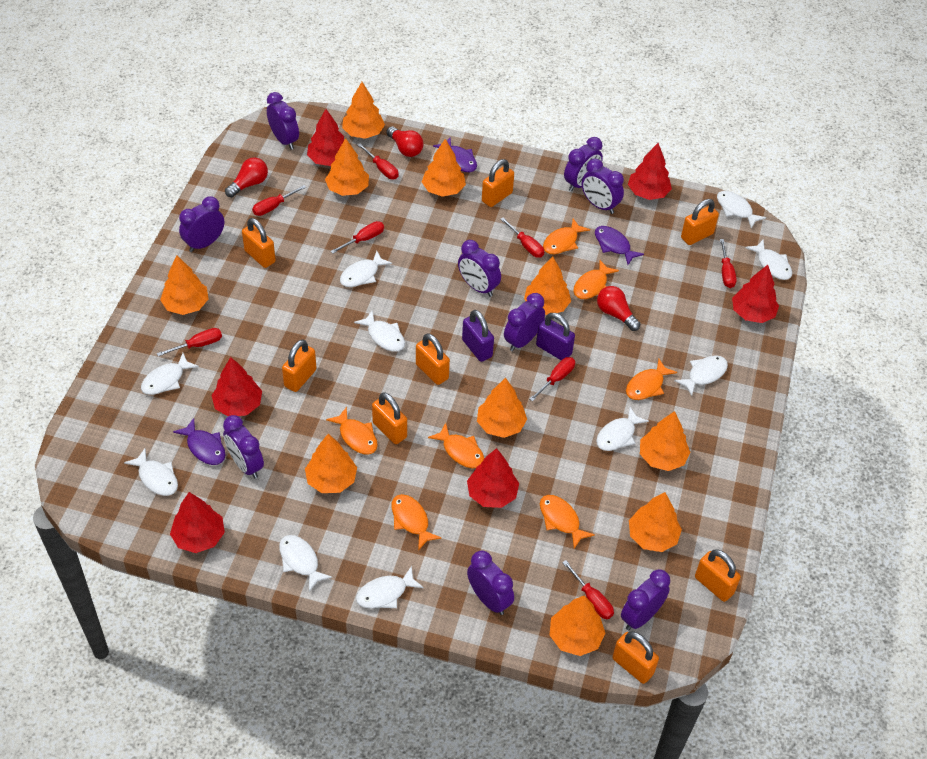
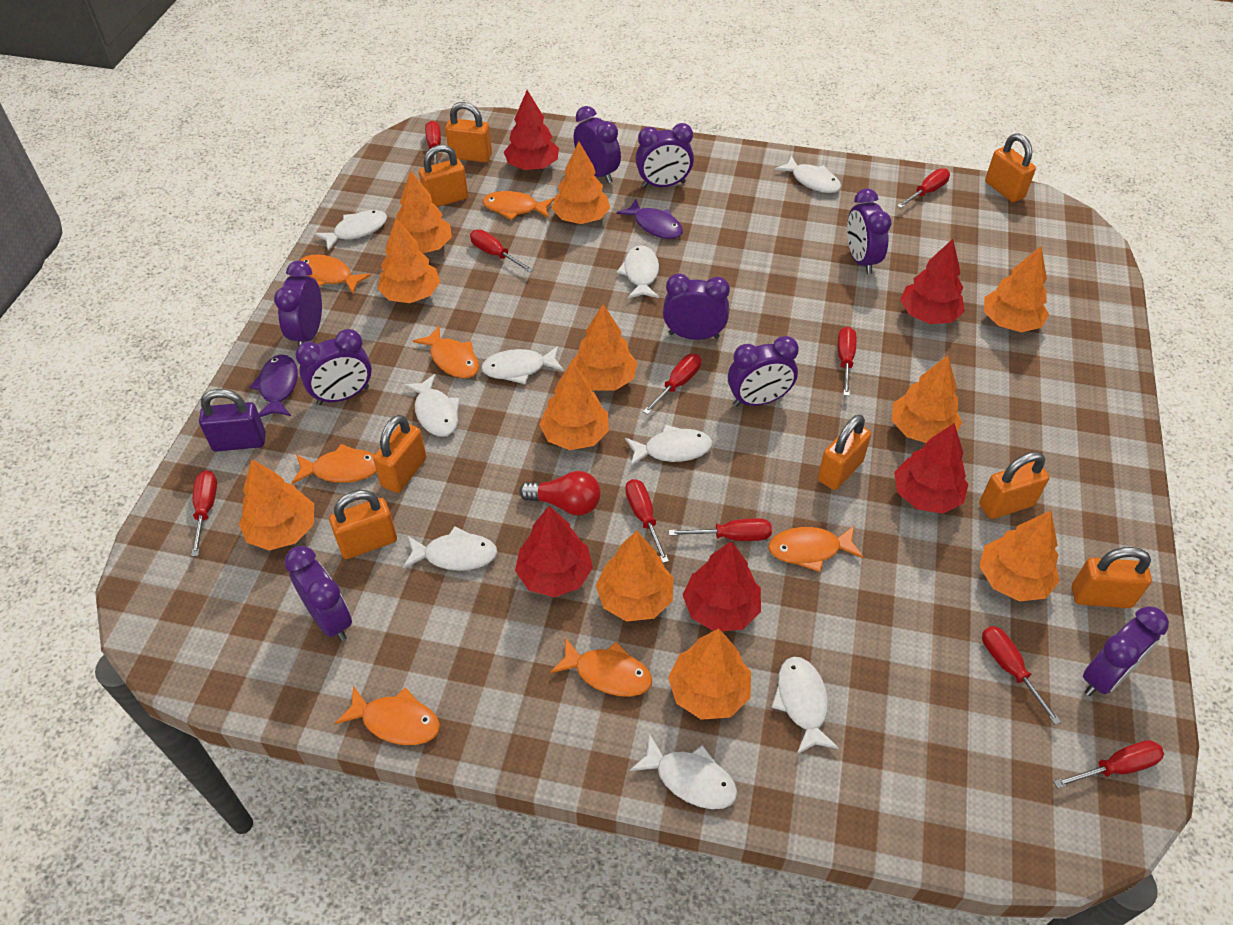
orange tree: 10 -> 11
purple fish: 3 -> 2
purple padlock: 2 -> 1
red light bulb: 3 -> 1
red screwdriver: 8 -> 10
red tree: 6 -> 5
white fish: 10 -> 9

